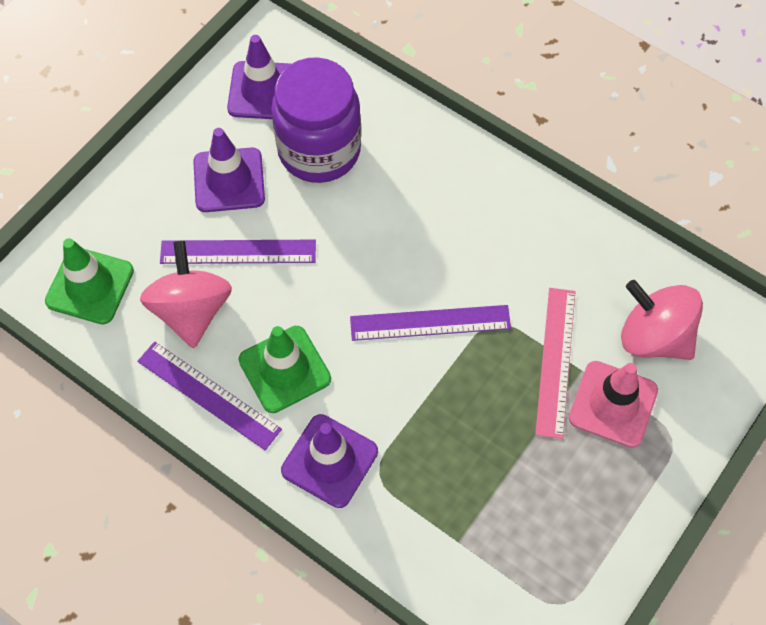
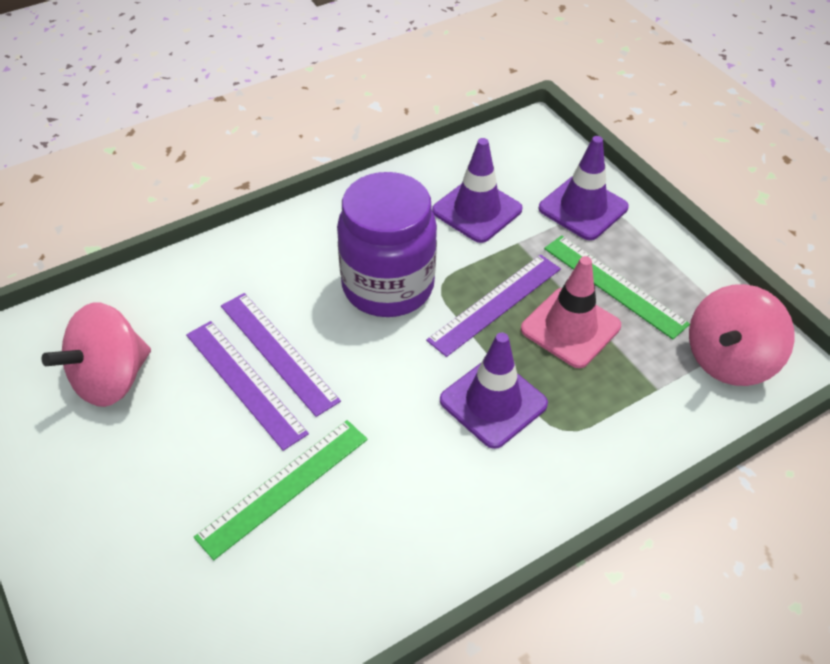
green ruler: 0 -> 2
green traffic cone: 2 -> 0
pink ruler: 1 -> 0

